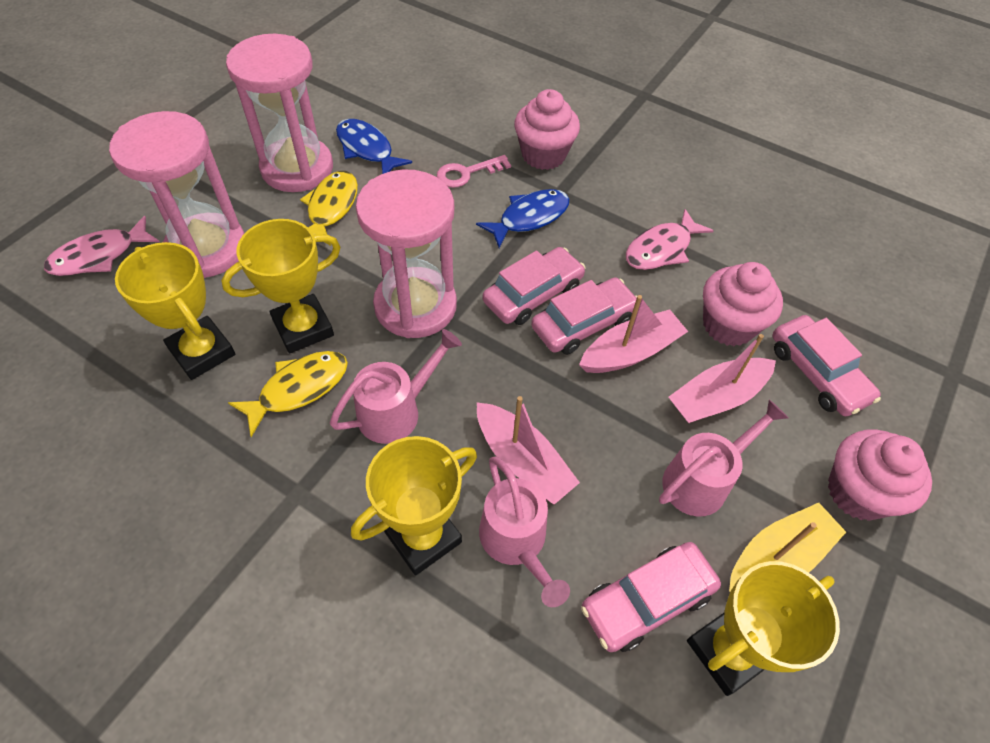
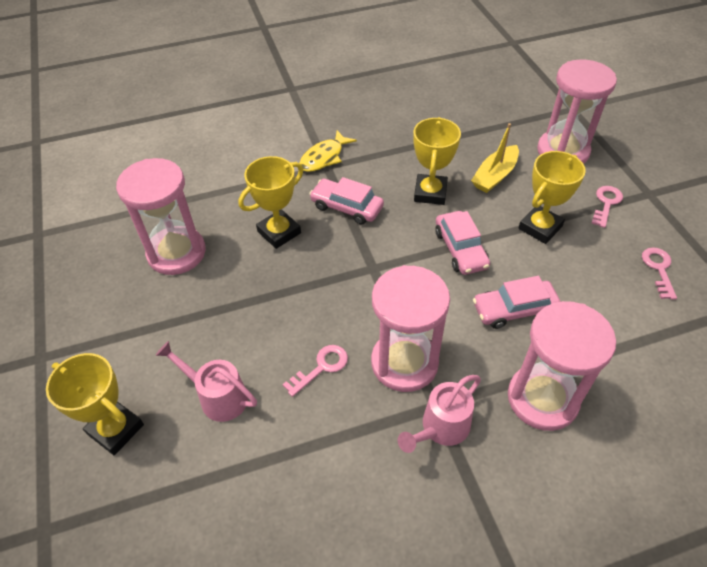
blue fish: 2 -> 0
pink boat: 3 -> 0
pink car: 4 -> 3
pink cupcake: 3 -> 0
pink fish: 2 -> 0
pink hourglass: 3 -> 4
pink key: 1 -> 3
pink watering can: 3 -> 2
yellow fish: 2 -> 1

